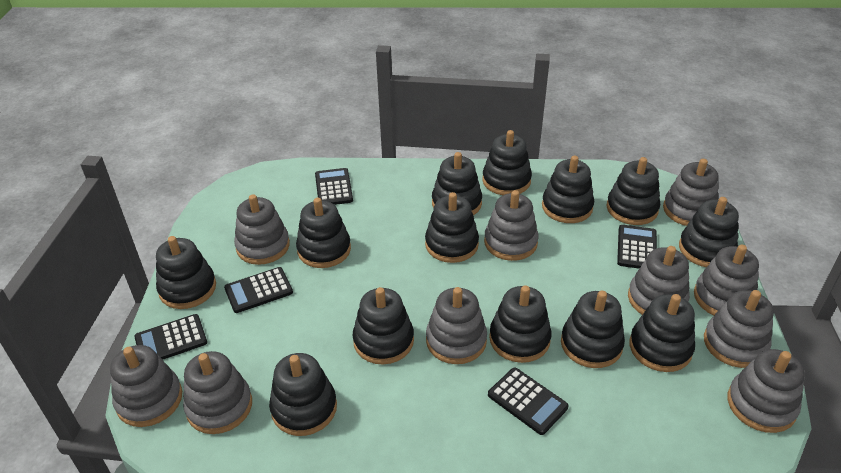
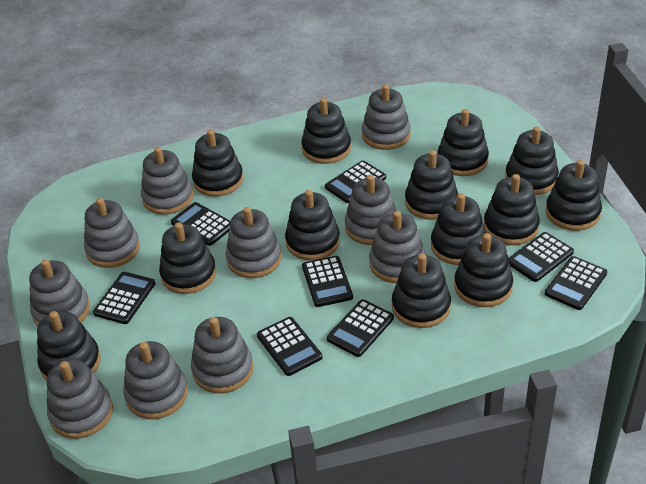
black calculator: 5 -> 8

